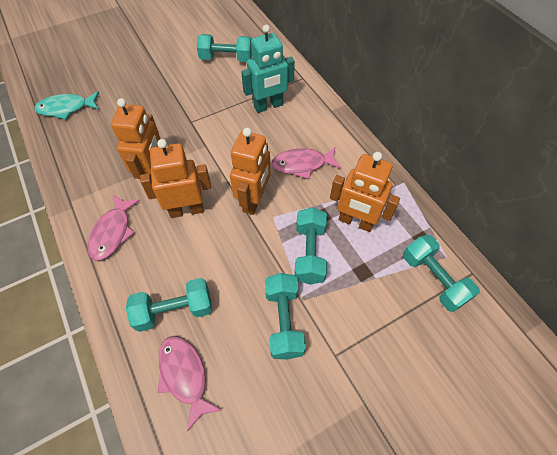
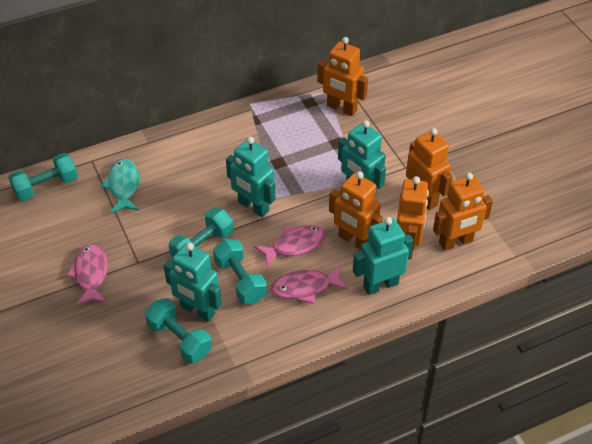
orange robot: 4 -> 5
turquoise dumbbell: 5 -> 4
turquoise robot: 1 -> 4

